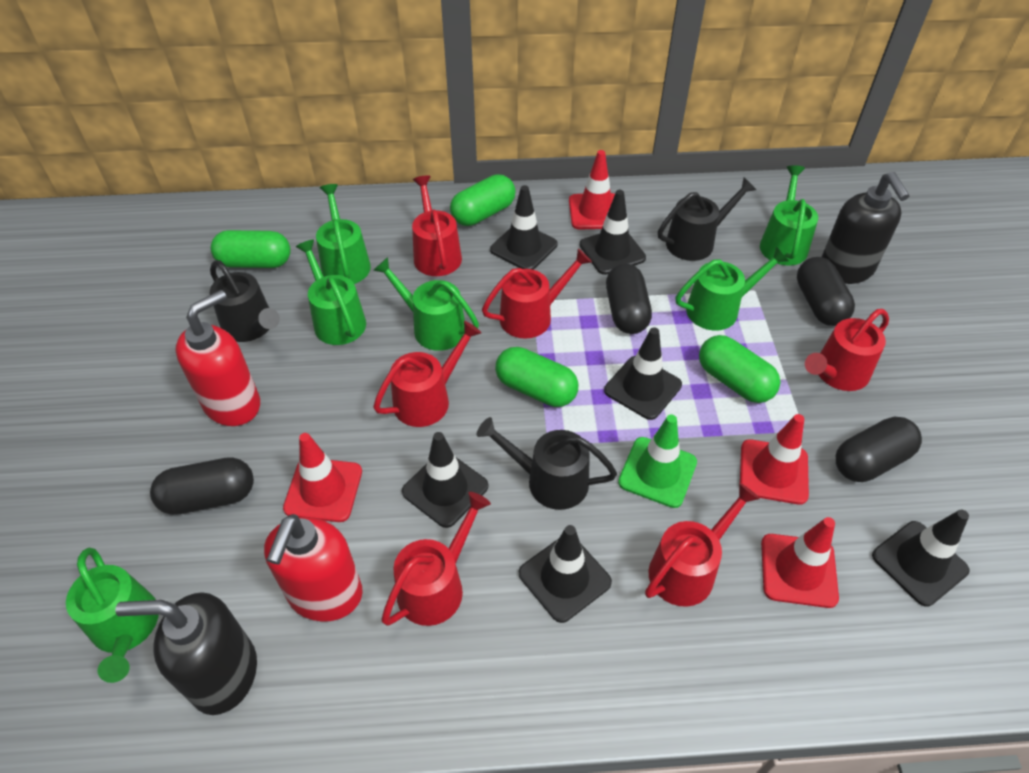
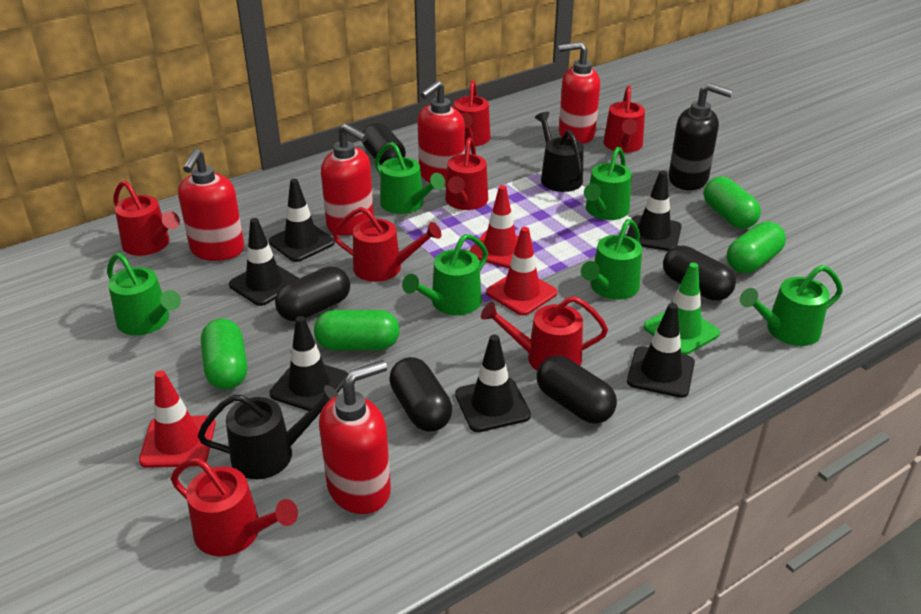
black capsule: 4 -> 5
black soap dispenser: 2 -> 1
black watering can: 3 -> 2
red soap dispenser: 2 -> 5
red traffic cone: 4 -> 3
red watering can: 6 -> 7

